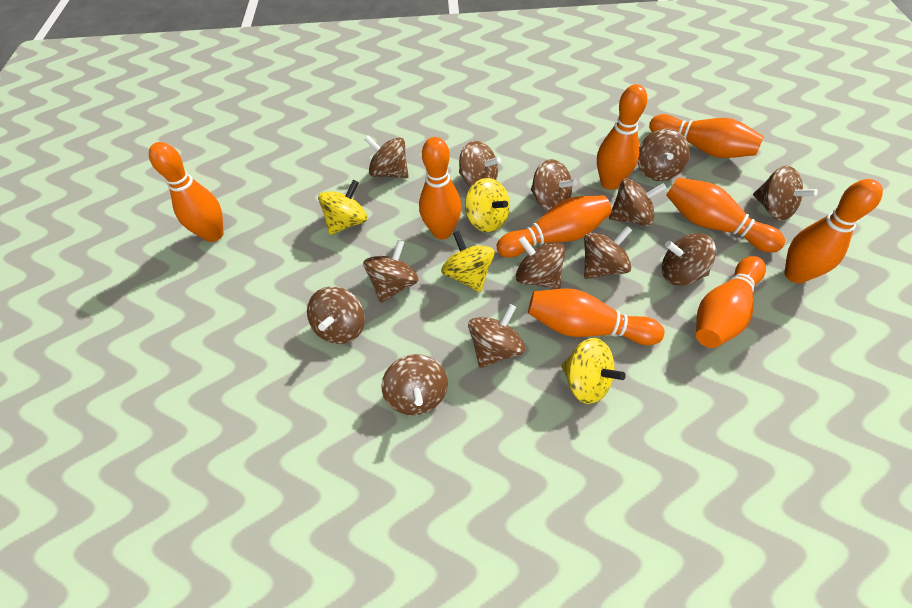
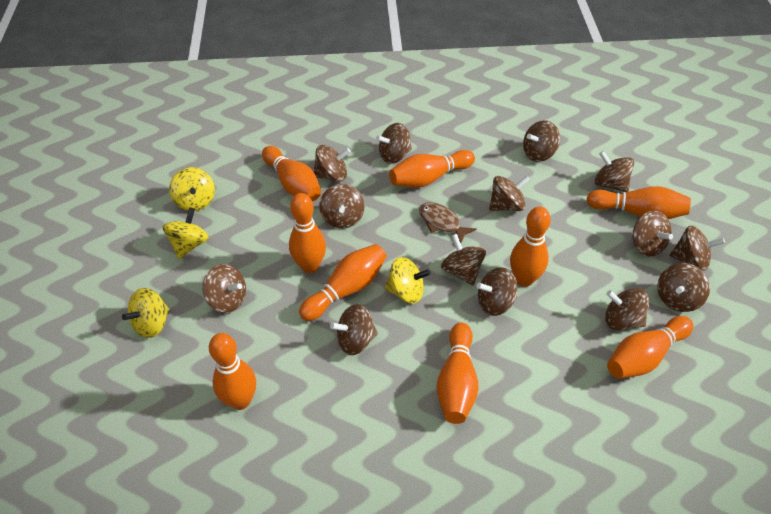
brown fish: 0 -> 1
brown spinning top: 13 -> 14

